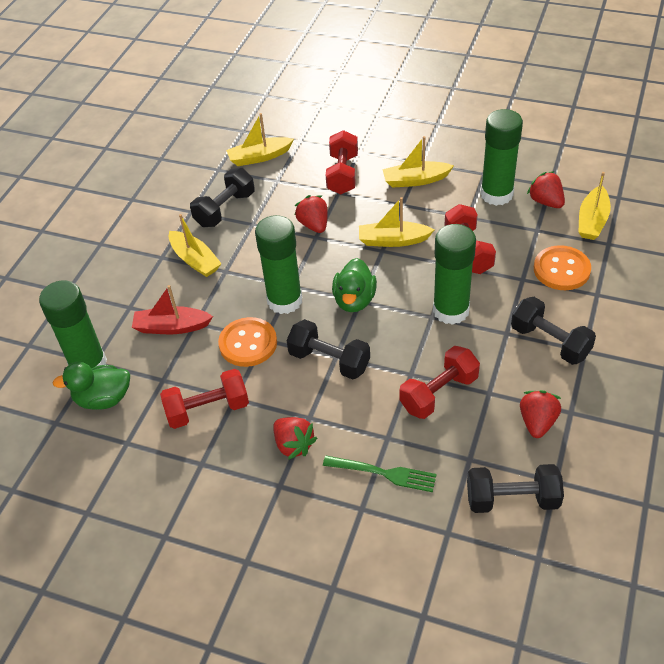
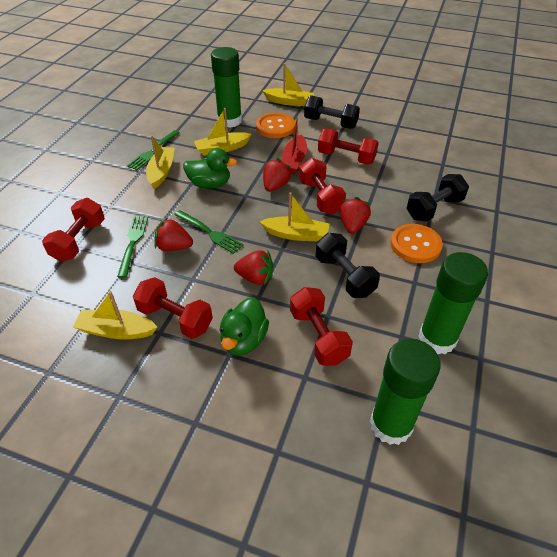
black dumbbell: 4 -> 3
green fork: 1 -> 3
green glue stick: 4 -> 3
red dumbbell: 4 -> 5

